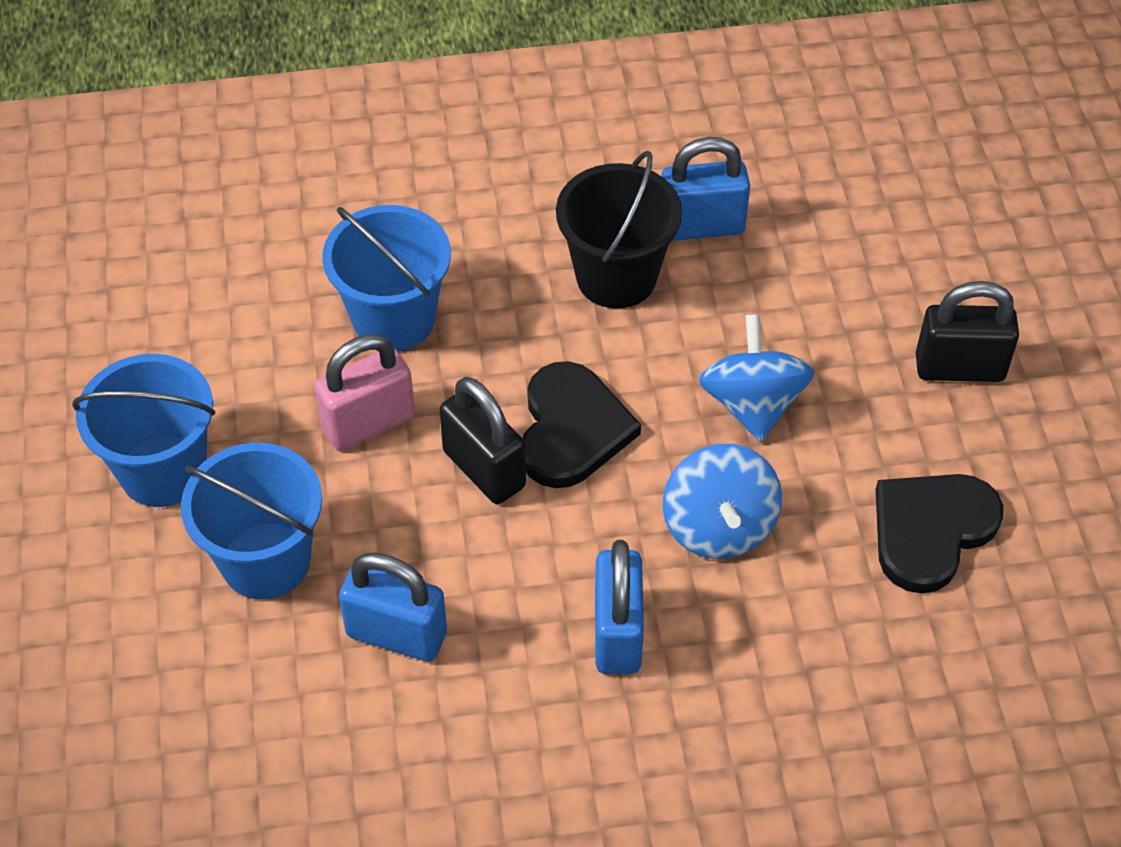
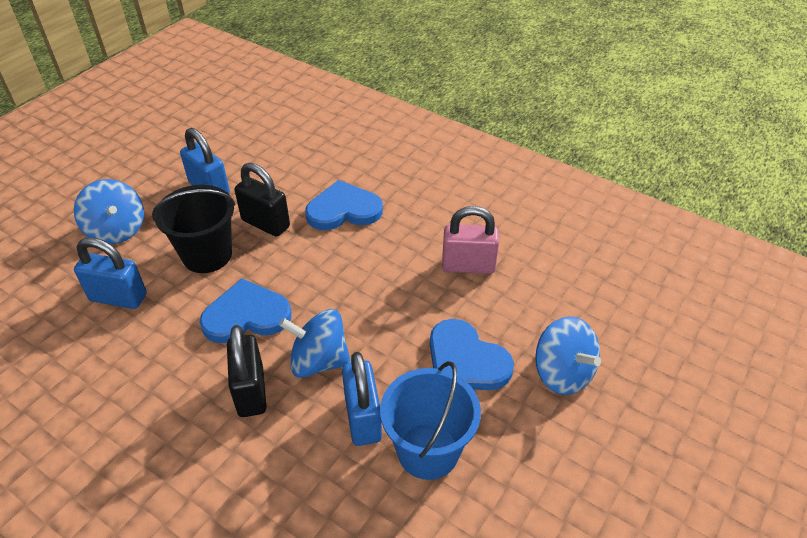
black heart: 2 -> 0
blue bucket: 3 -> 1
blue heart: 0 -> 3
blue spinning top: 2 -> 3

